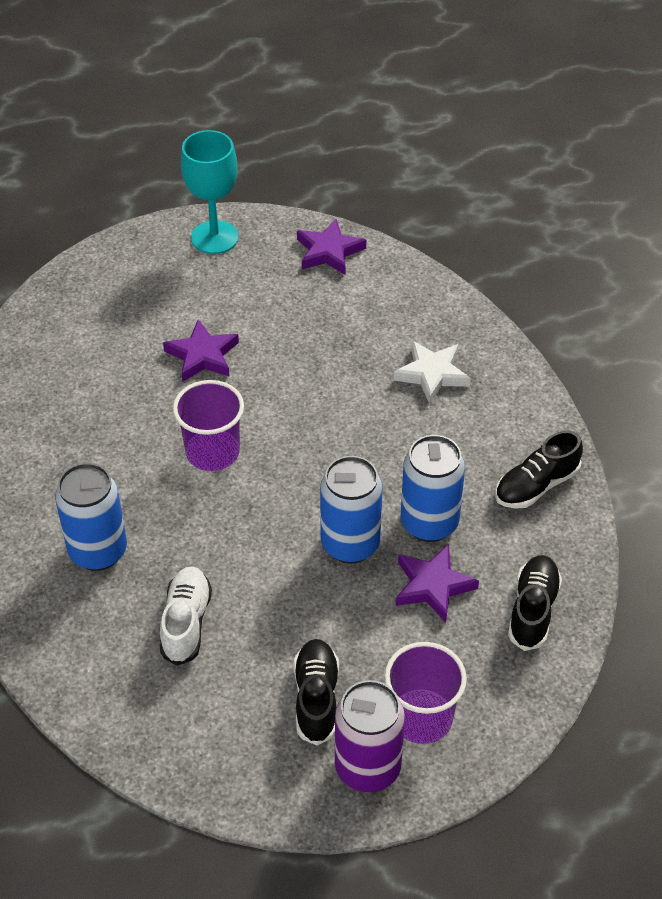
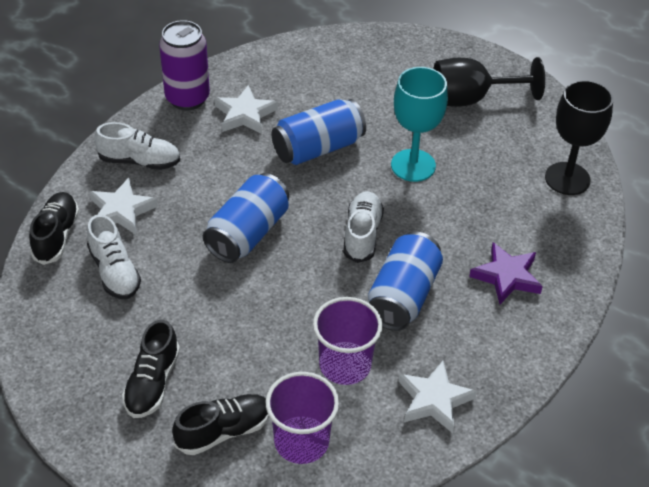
black goblet: 0 -> 2
purple star: 3 -> 1
white shoe: 1 -> 3
white star: 1 -> 3

